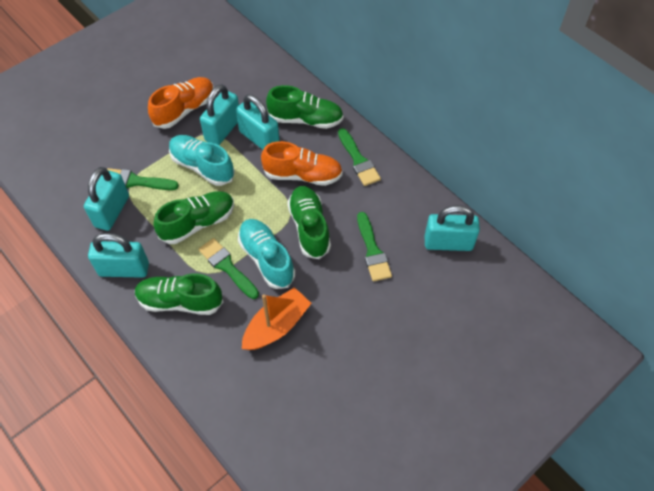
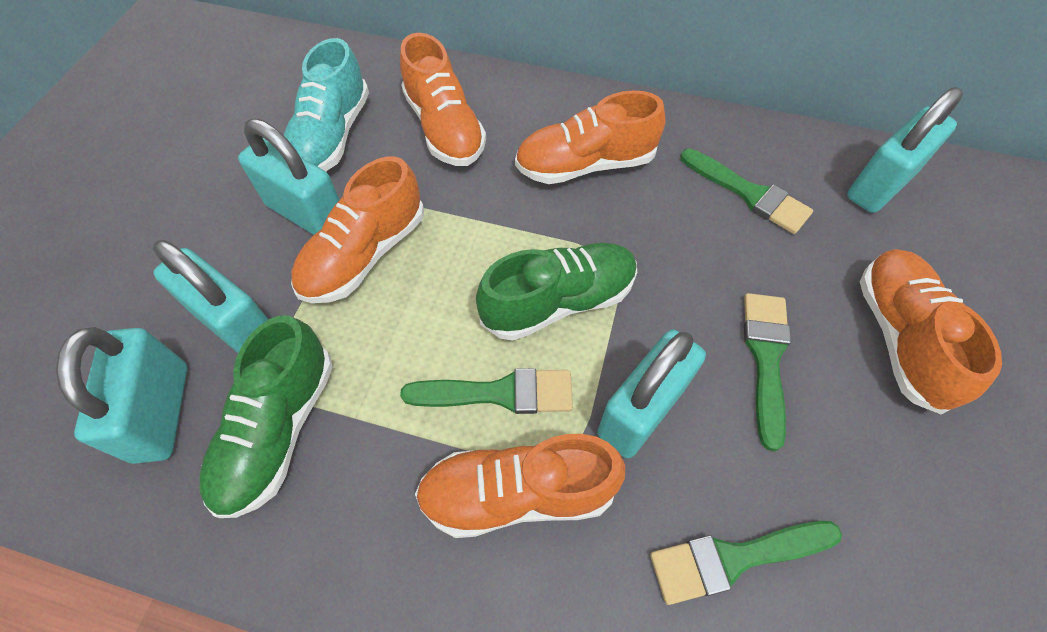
green shoe: 4 -> 2
orange boat: 1 -> 0
orange shoe: 2 -> 5
turquoise shoe: 2 -> 1

